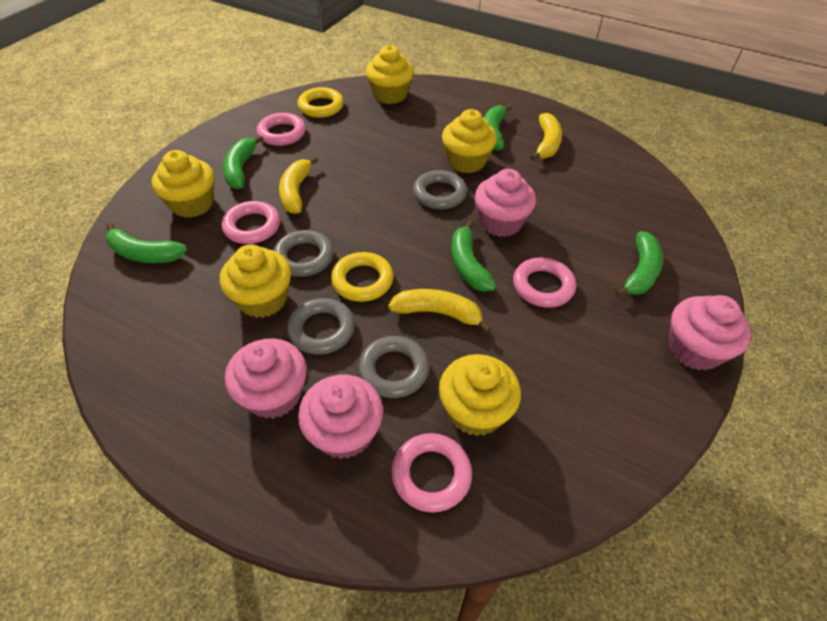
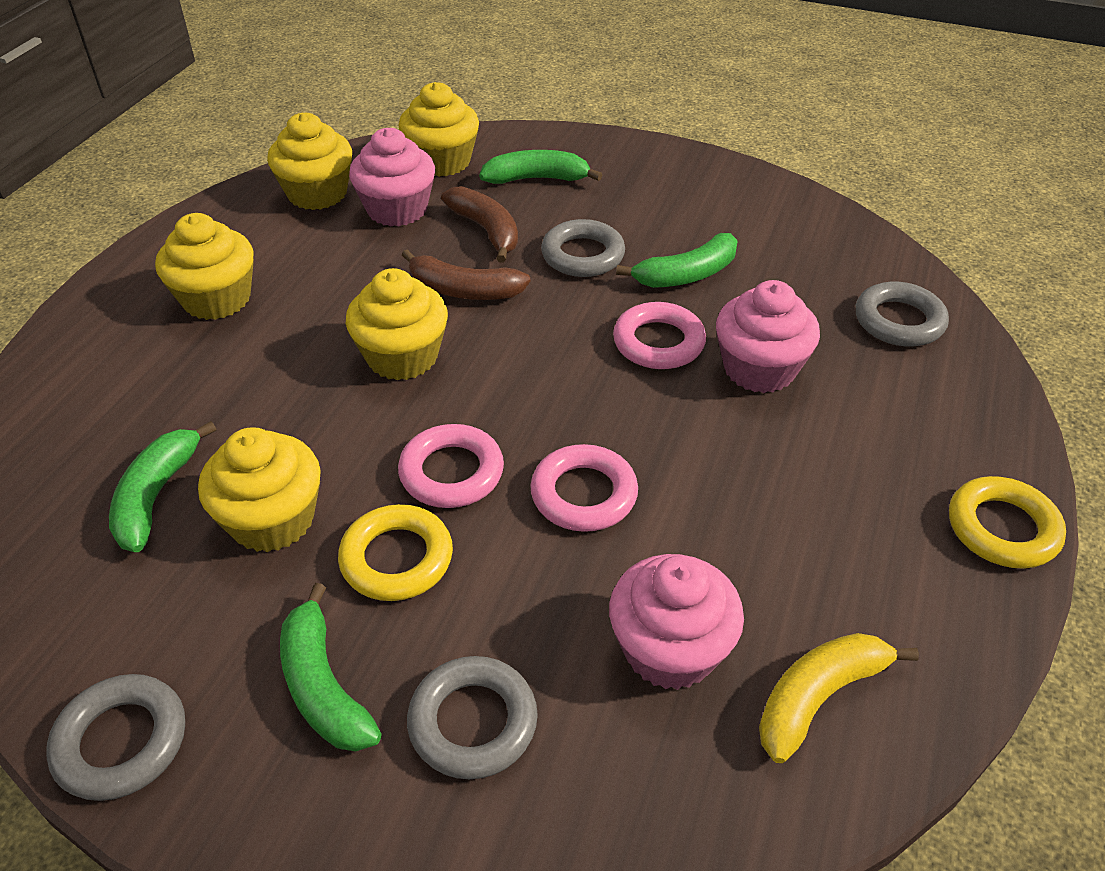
brown banana: 0 -> 2
green banana: 5 -> 4
pink cupcake: 4 -> 3
pink ring: 4 -> 3
yellow banana: 3 -> 1

